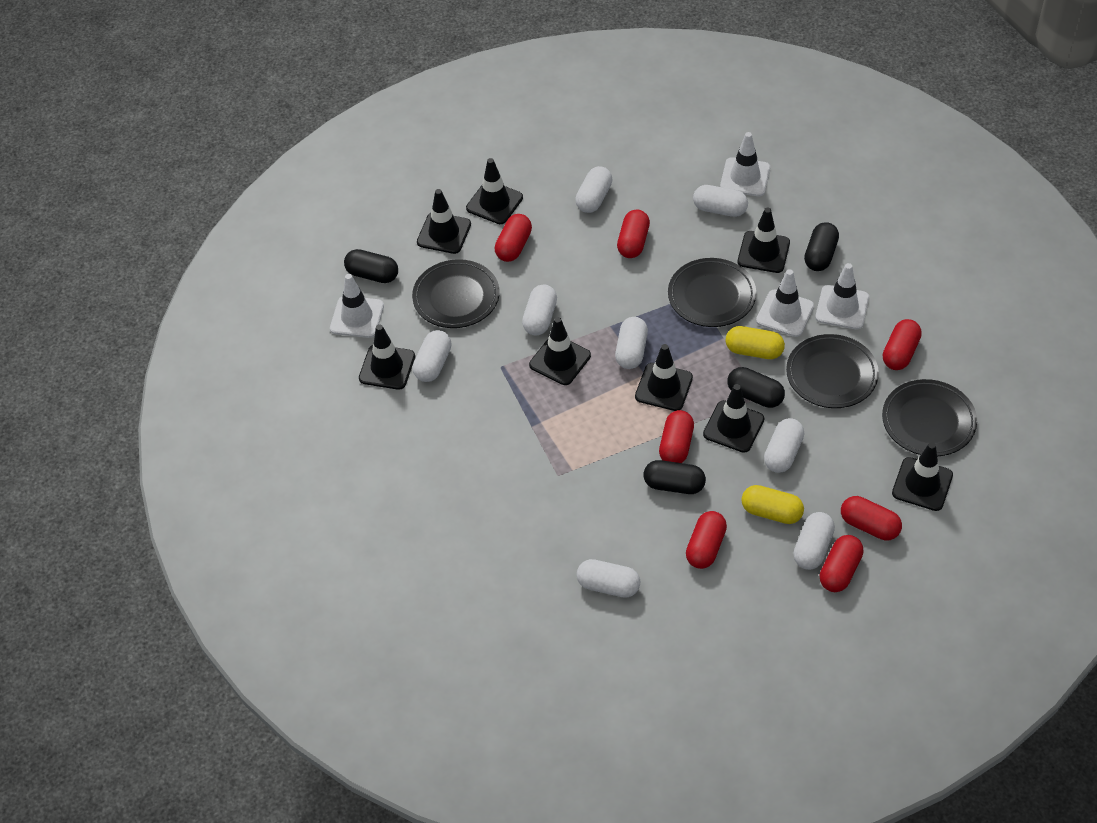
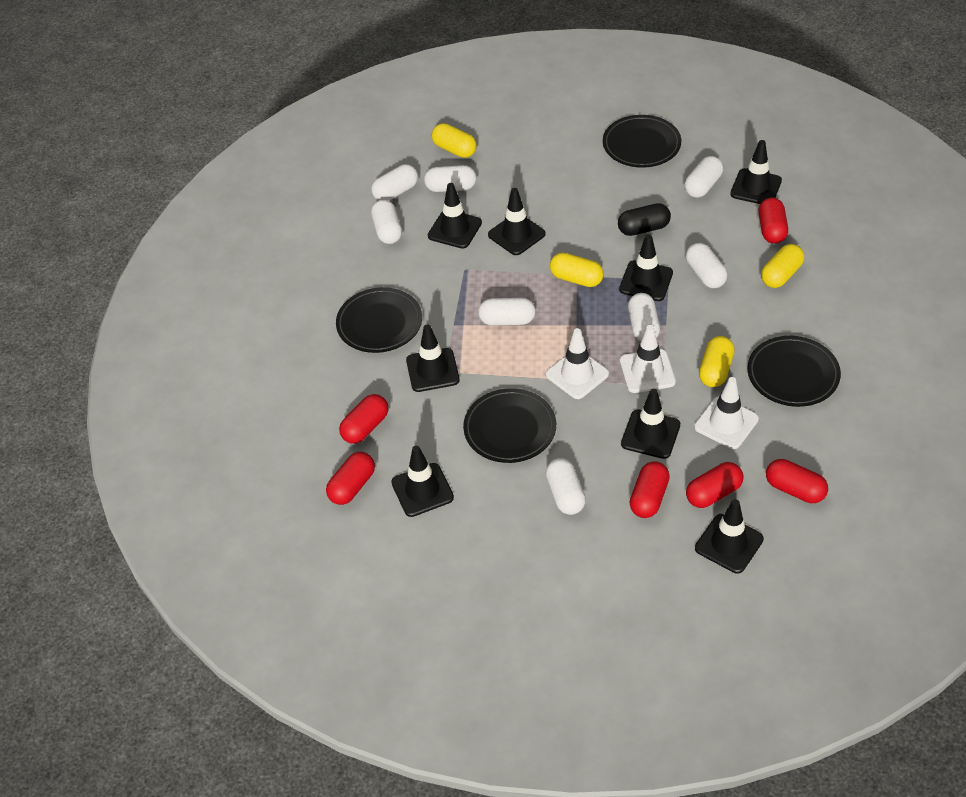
black capsule: 4 -> 1
red capsule: 7 -> 6
white traffic cone: 4 -> 3
yellow capsule: 2 -> 4

